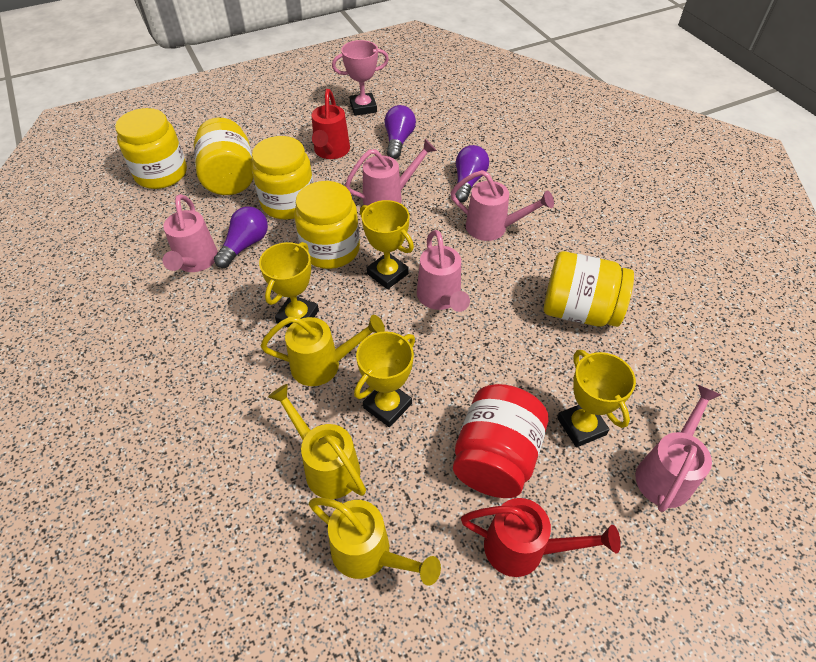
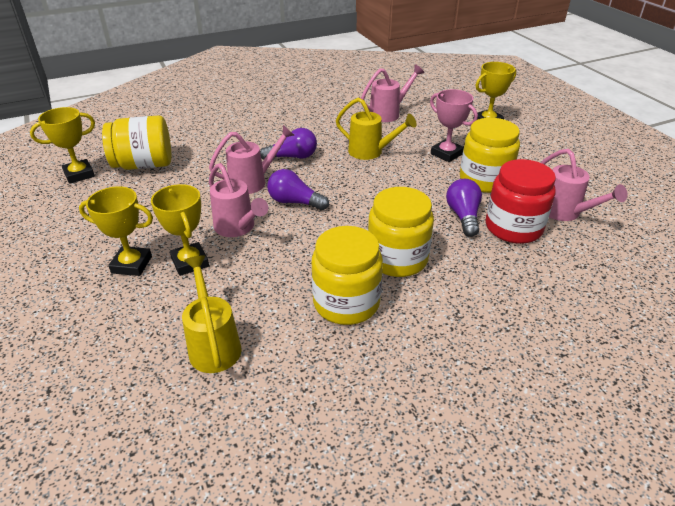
pink watering can: 5 -> 4
red watering can: 2 -> 0
yellow jar: 5 -> 4
yellow watering can: 3 -> 2

